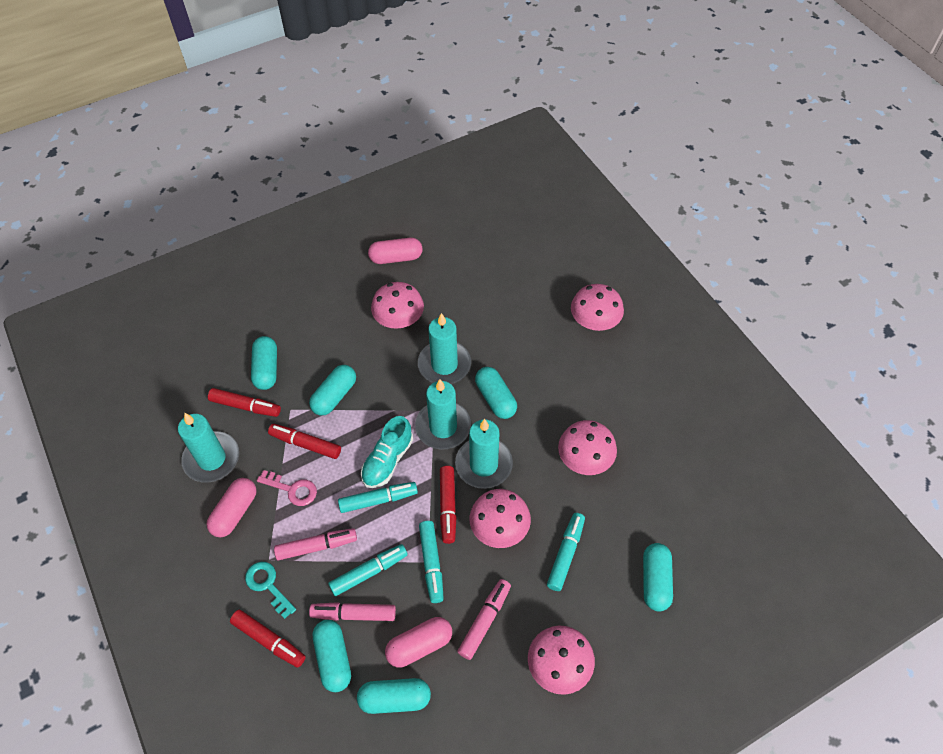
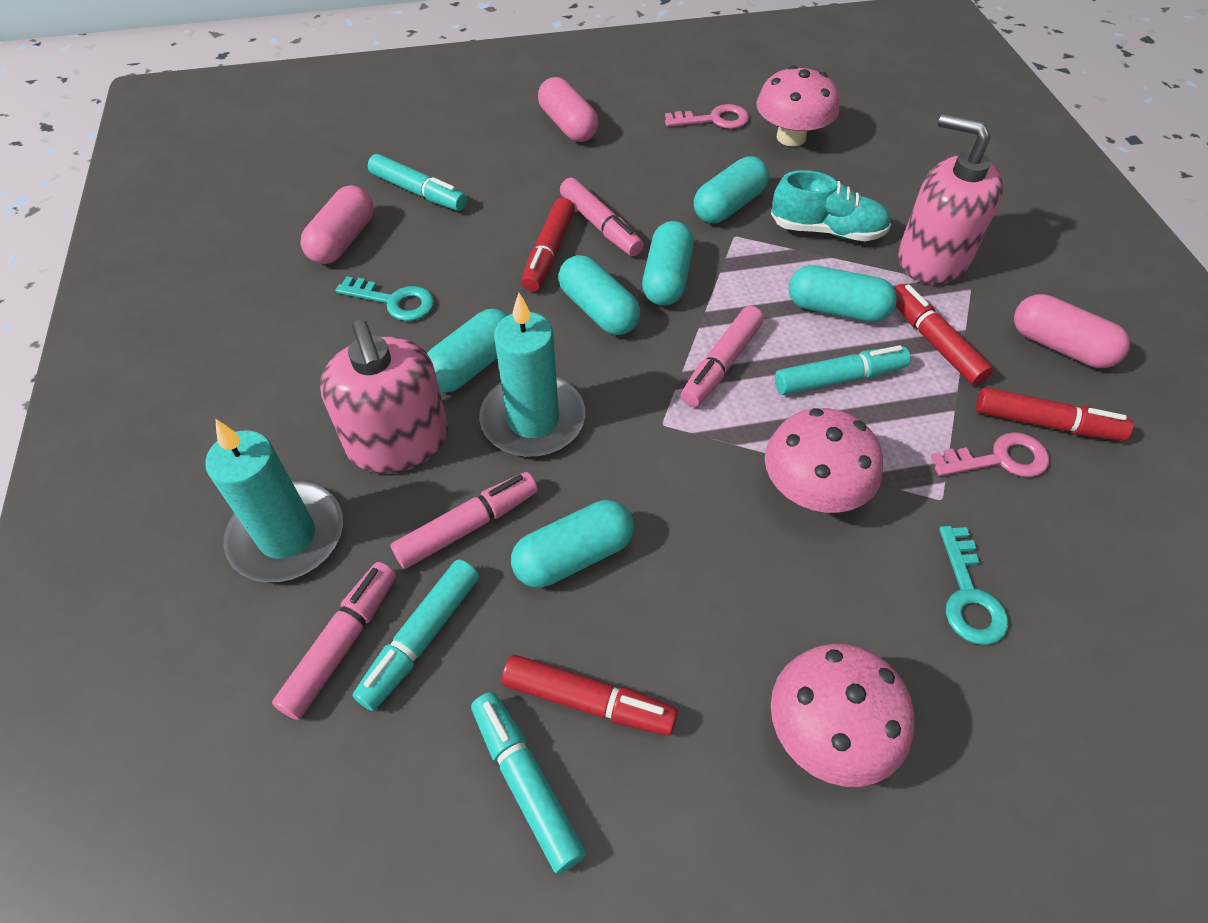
pink key: 1 -> 2
pink marker: 3 -> 4
pink mushroom: 5 -> 3
pink soap dispenser: 0 -> 2
turquoise candle: 4 -> 2
turquoise key: 1 -> 2

